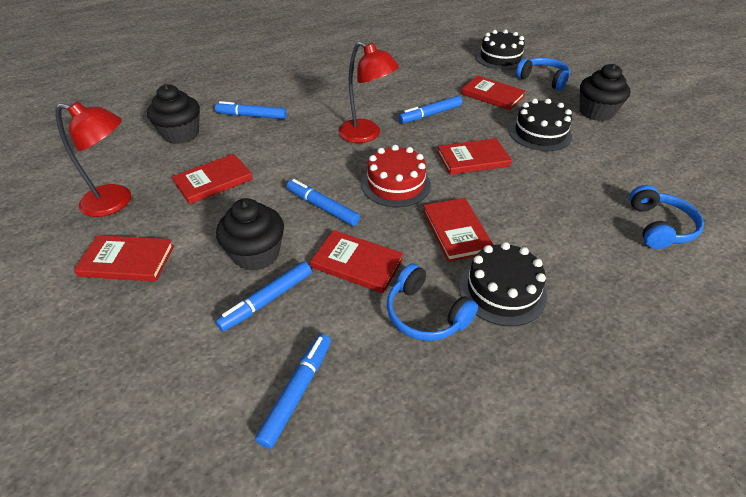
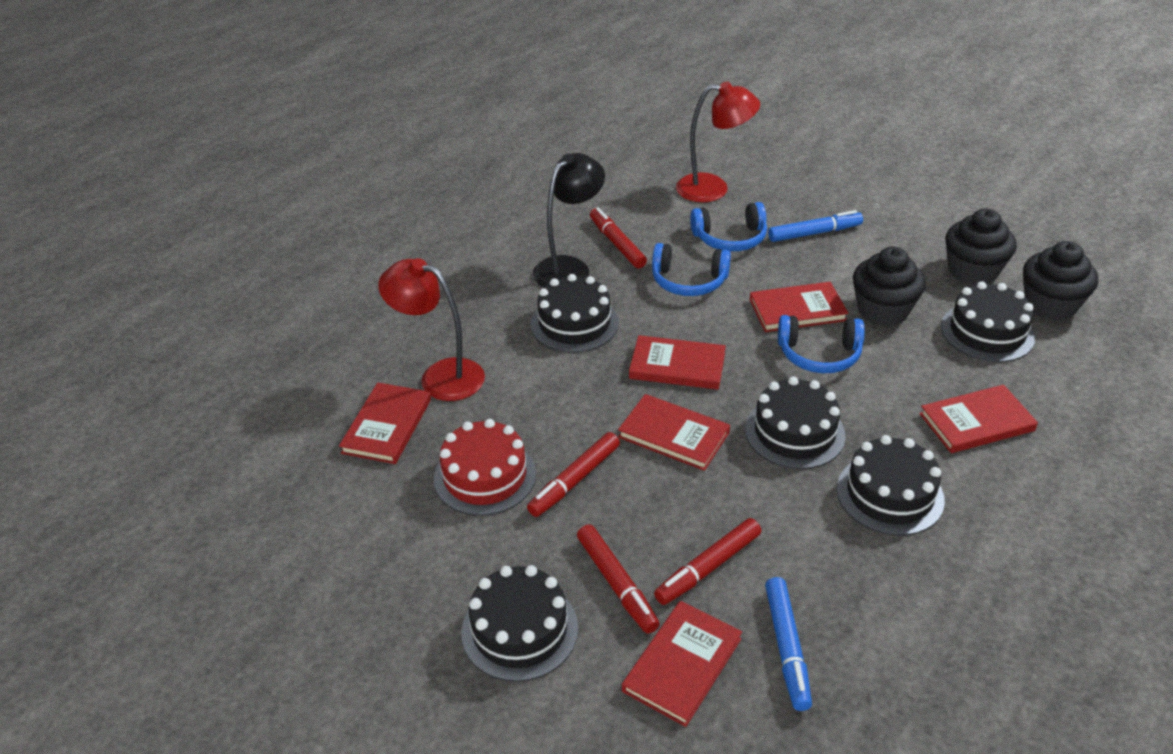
black cake: 3 -> 5
black lamp: 0 -> 1
blue marker: 5 -> 2
red marker: 0 -> 4

